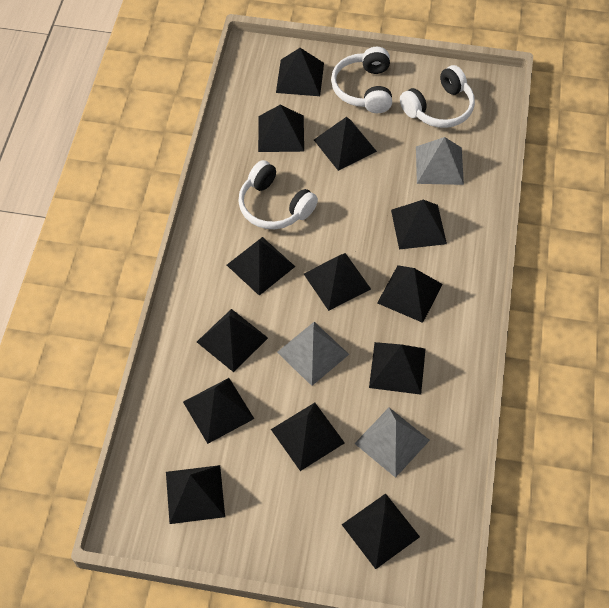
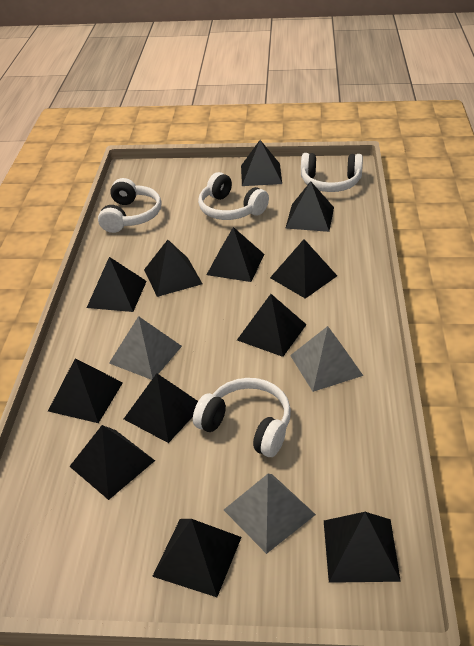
black pyramid: 13 -> 12
white headphones: 3 -> 4

